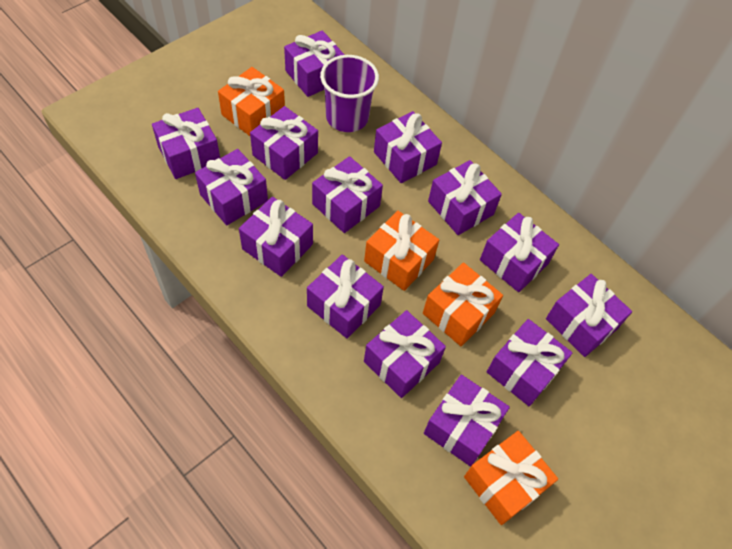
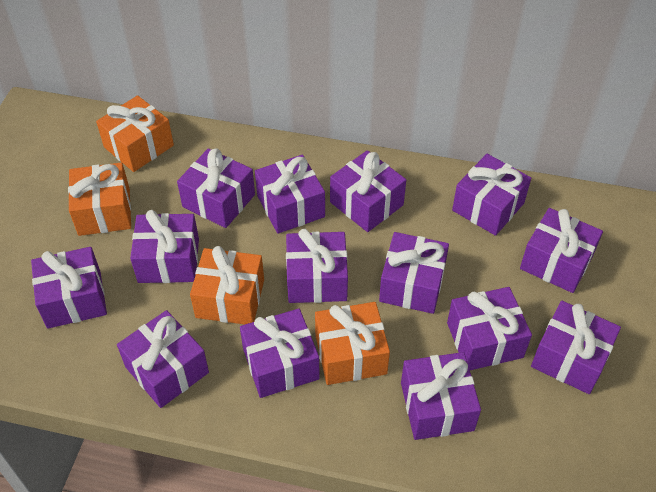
purple cup: 1 -> 0

